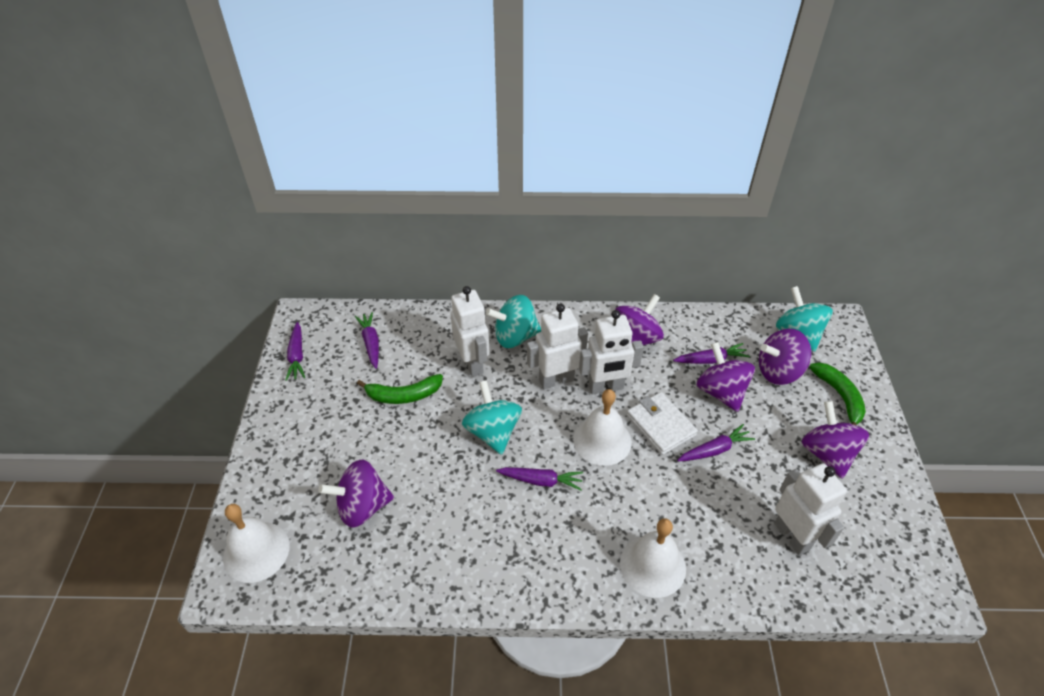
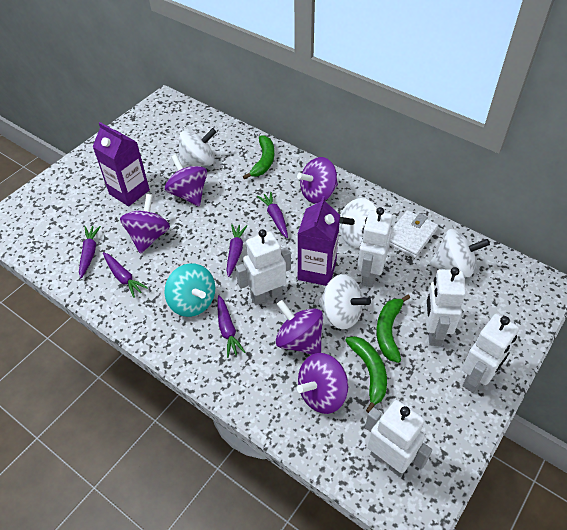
green banana: 2 -> 3
purple carton: 0 -> 2
turquoise spinning top: 3 -> 1
white bell: 3 -> 0
white robot: 4 -> 5
white spinning top: 0 -> 4

